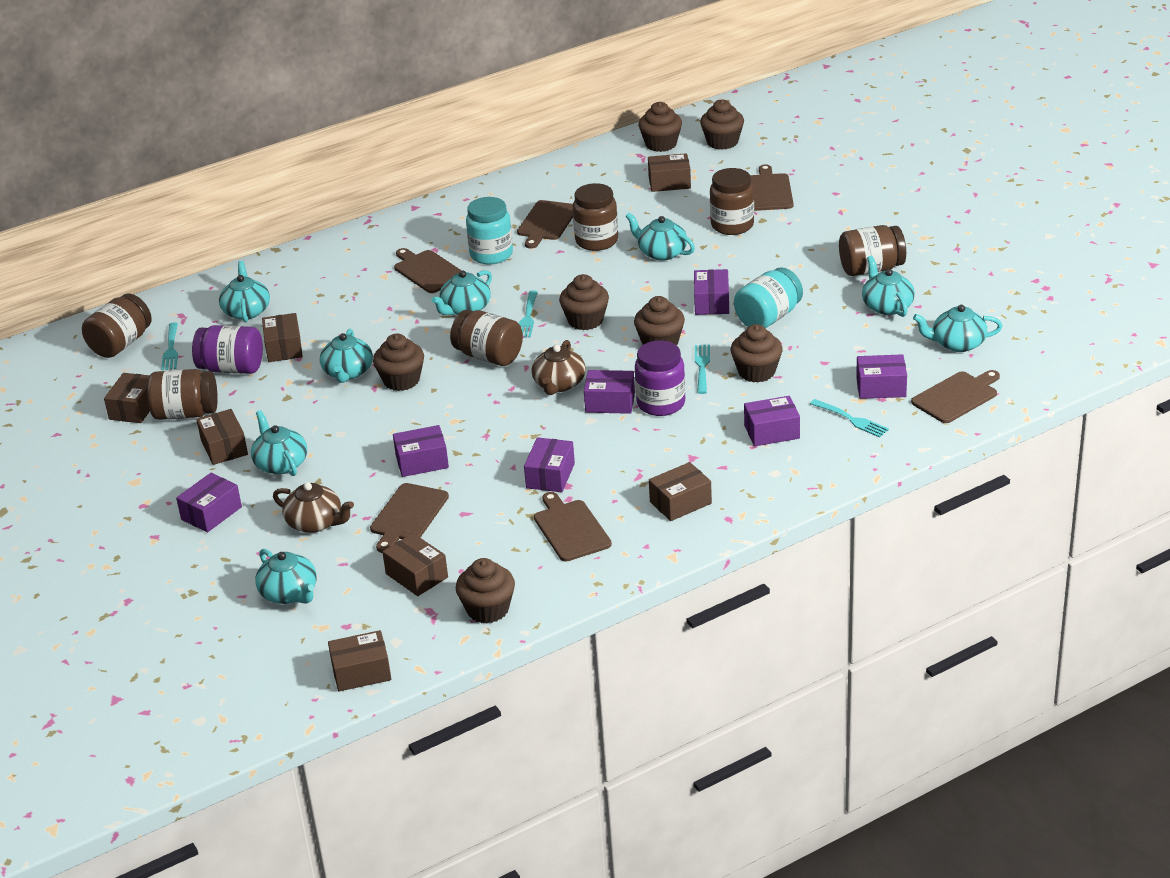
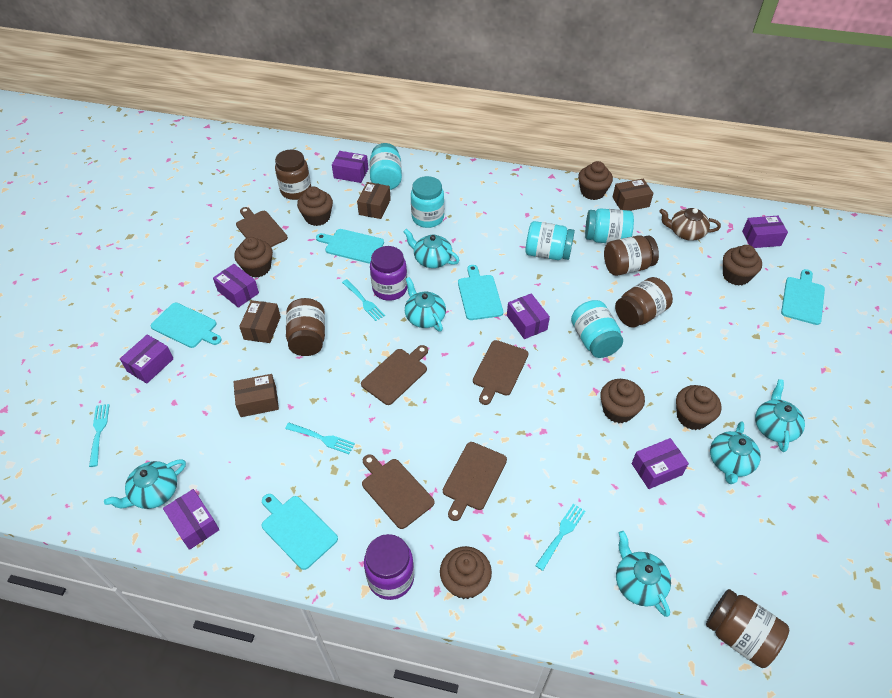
brown box: 7 -> 4
brown cutting board: 6 -> 5
brown jar: 6 -> 5
brown teapot: 2 -> 1
turquoise cutting board: 0 -> 5
turquoise jar: 2 -> 5
turquoise teapot: 8 -> 6

